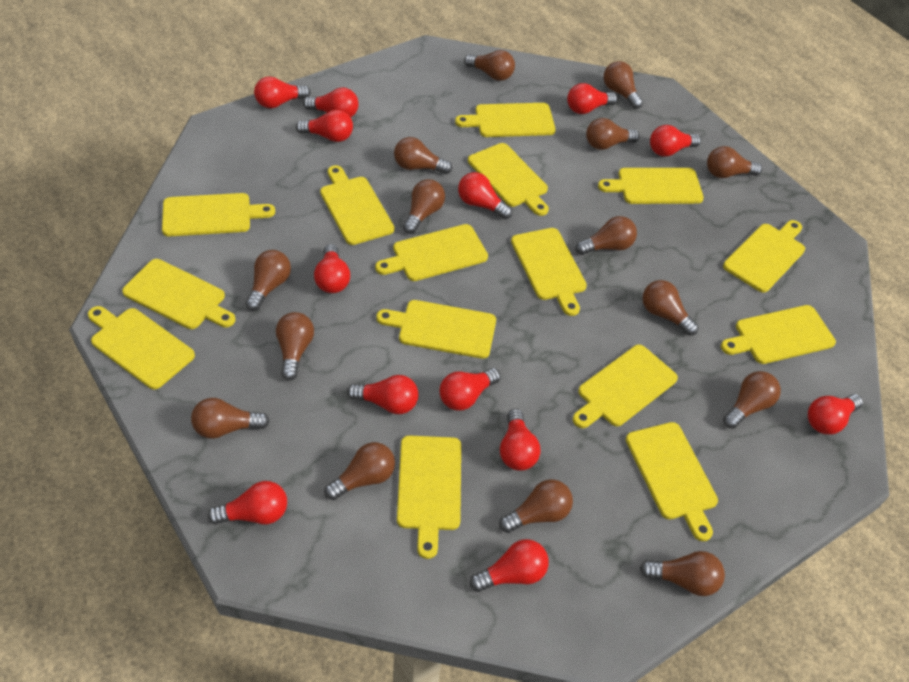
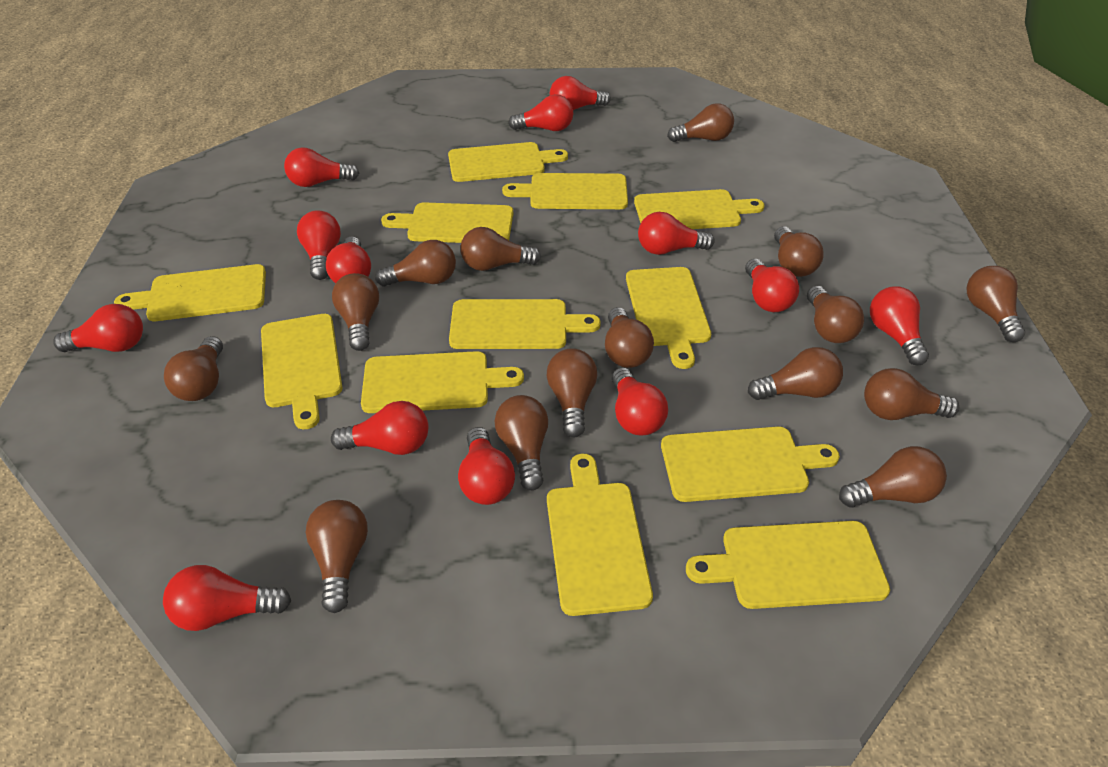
yellow cutting board: 15 -> 12

